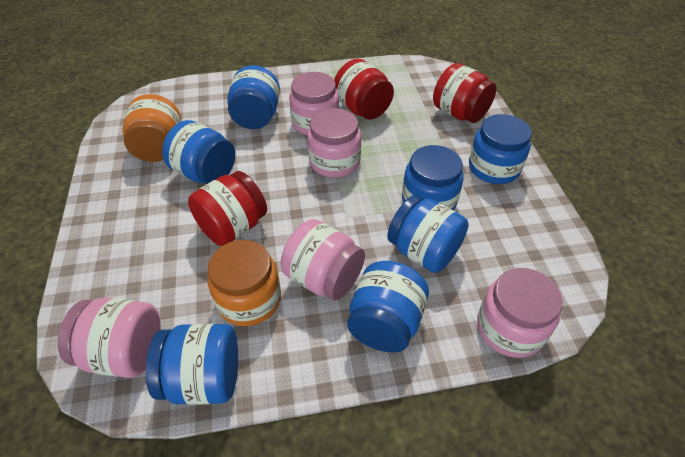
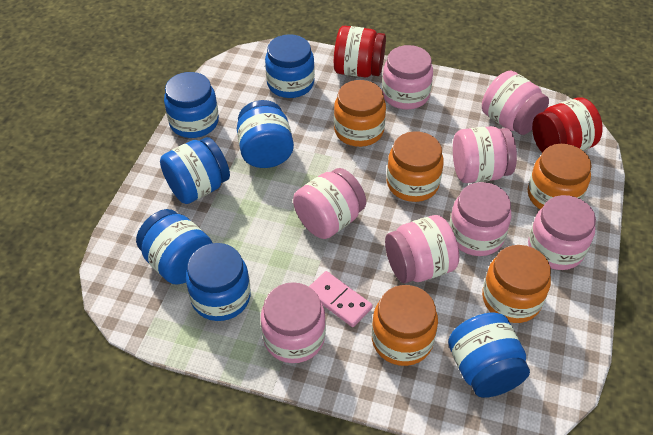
orange jar: 2 -> 5
pink domino: 0 -> 1
pink jar: 5 -> 8
red jar: 3 -> 2

